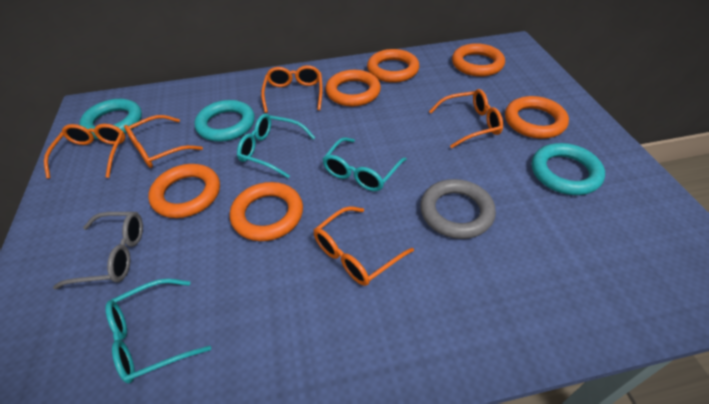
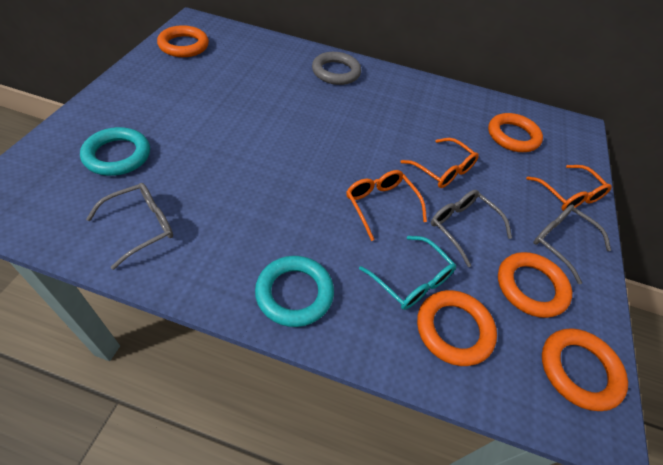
grey glasses: 1 -> 3
orange glasses: 5 -> 3
orange ring: 6 -> 5
turquoise glasses: 3 -> 1
turquoise ring: 3 -> 2

